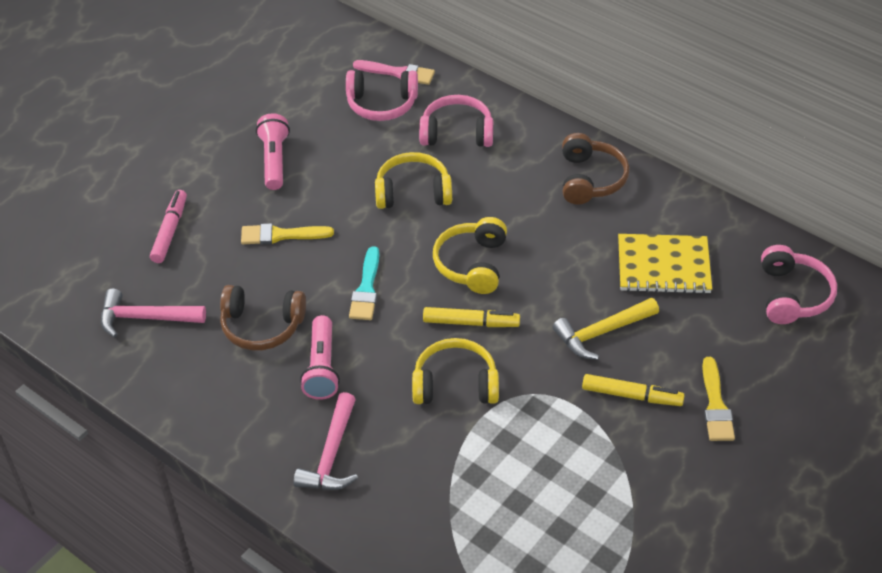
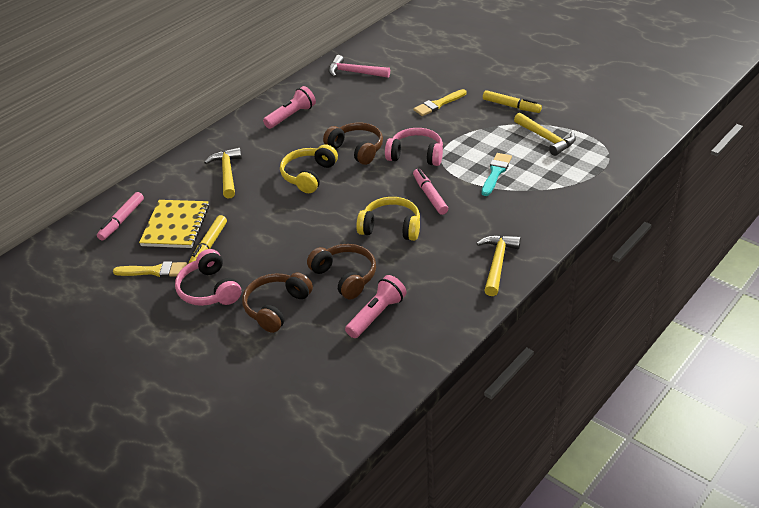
brown headphones: 2 -> 3
pink brush: 1 -> 0
pink hammer: 2 -> 1
pink headphones: 3 -> 2
pink marker: 1 -> 2
yellow hammer: 1 -> 3
yellow headphones: 3 -> 2

